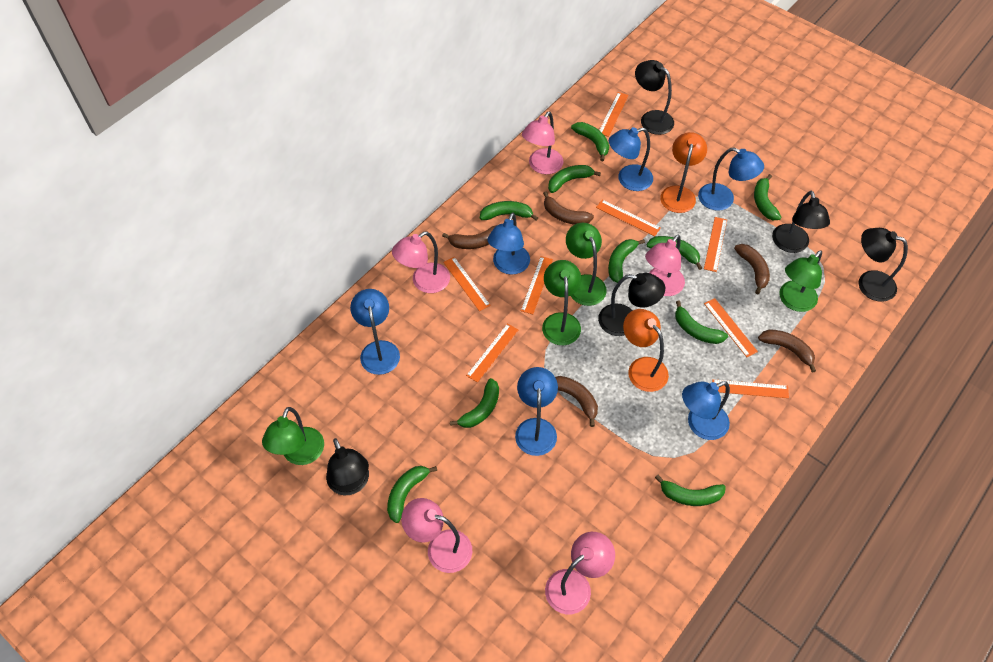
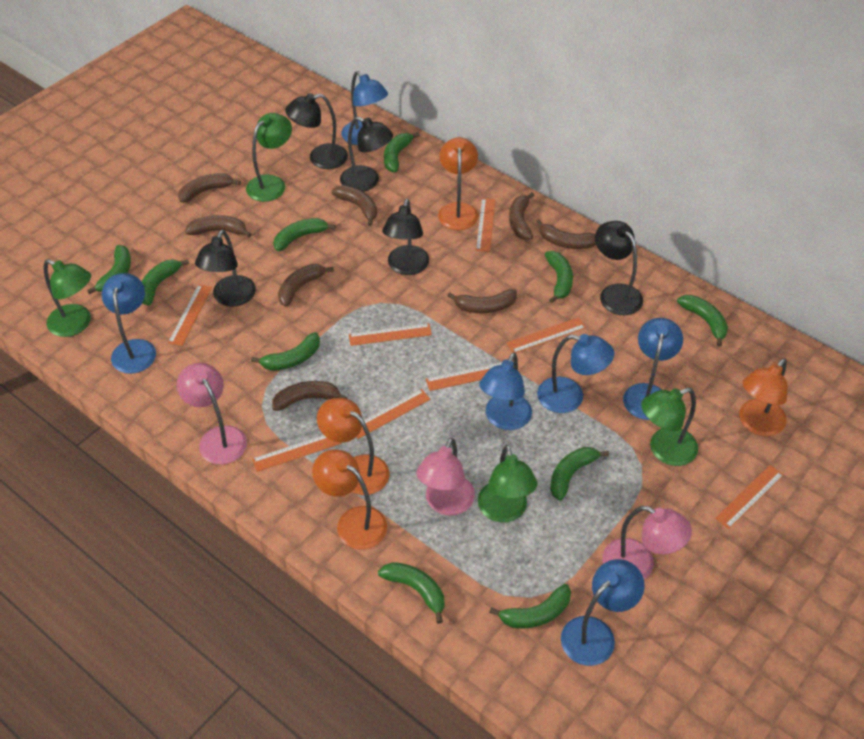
brown banana: 5 -> 8
orange lamp: 2 -> 4
pink lamp: 5 -> 3

